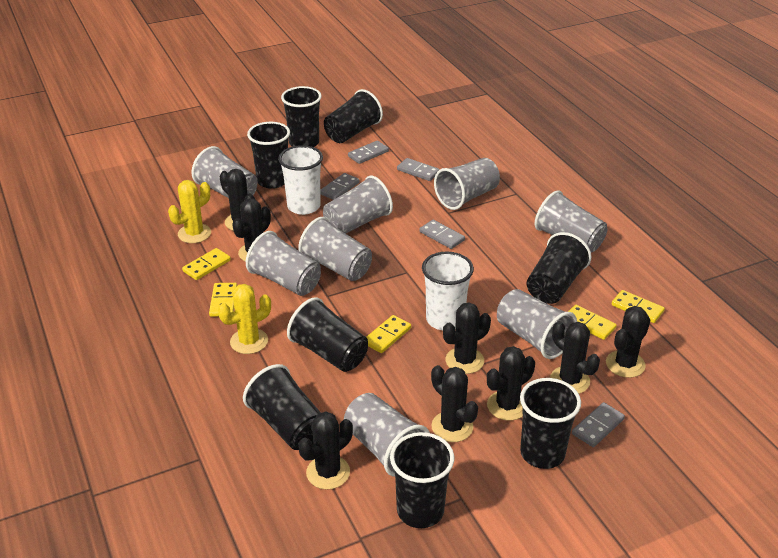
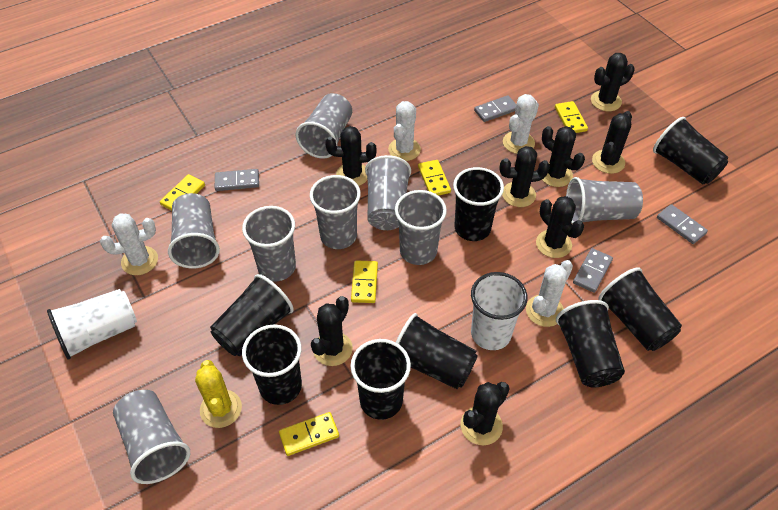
grey domino: 5 -> 4
white cactus: 0 -> 4
yellow cactus: 2 -> 1

